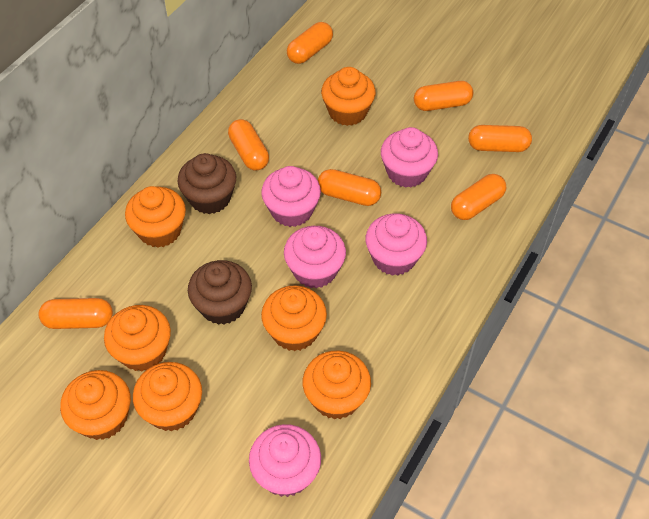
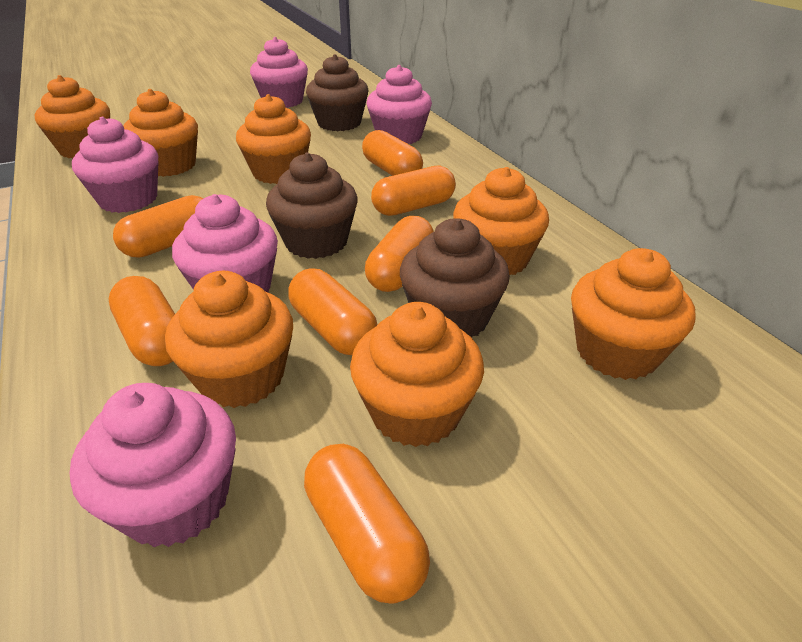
brown cupcake: 2 -> 3

